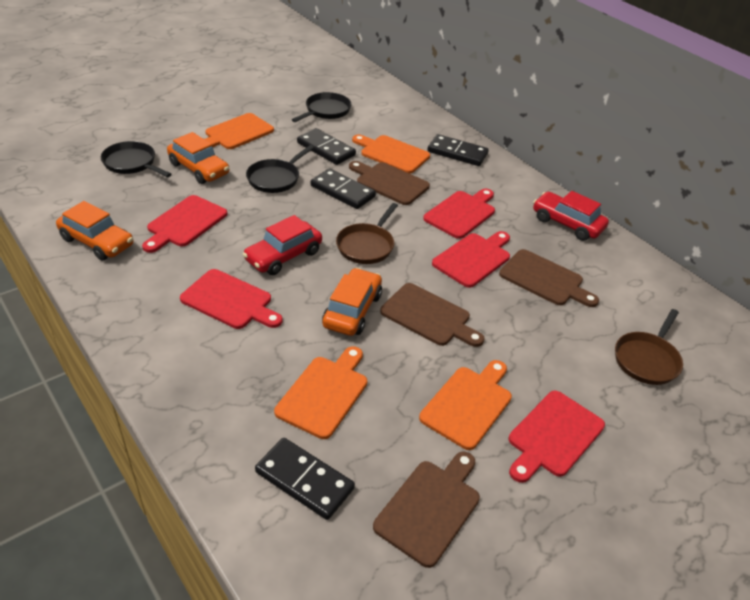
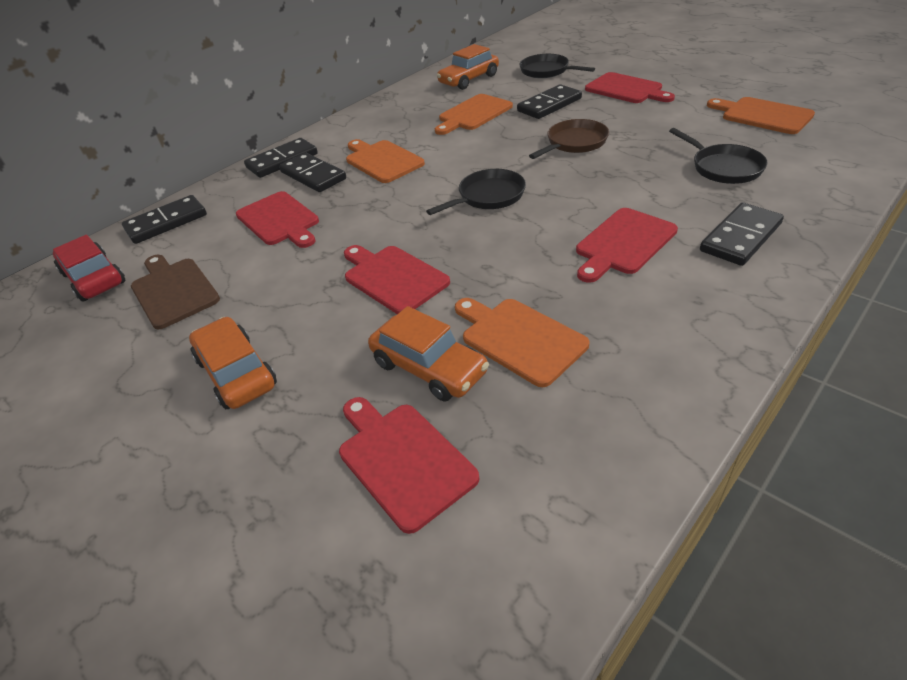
black domino: 4 -> 5
brown cutting board: 4 -> 1
brown pan: 2 -> 1
red car: 2 -> 1

